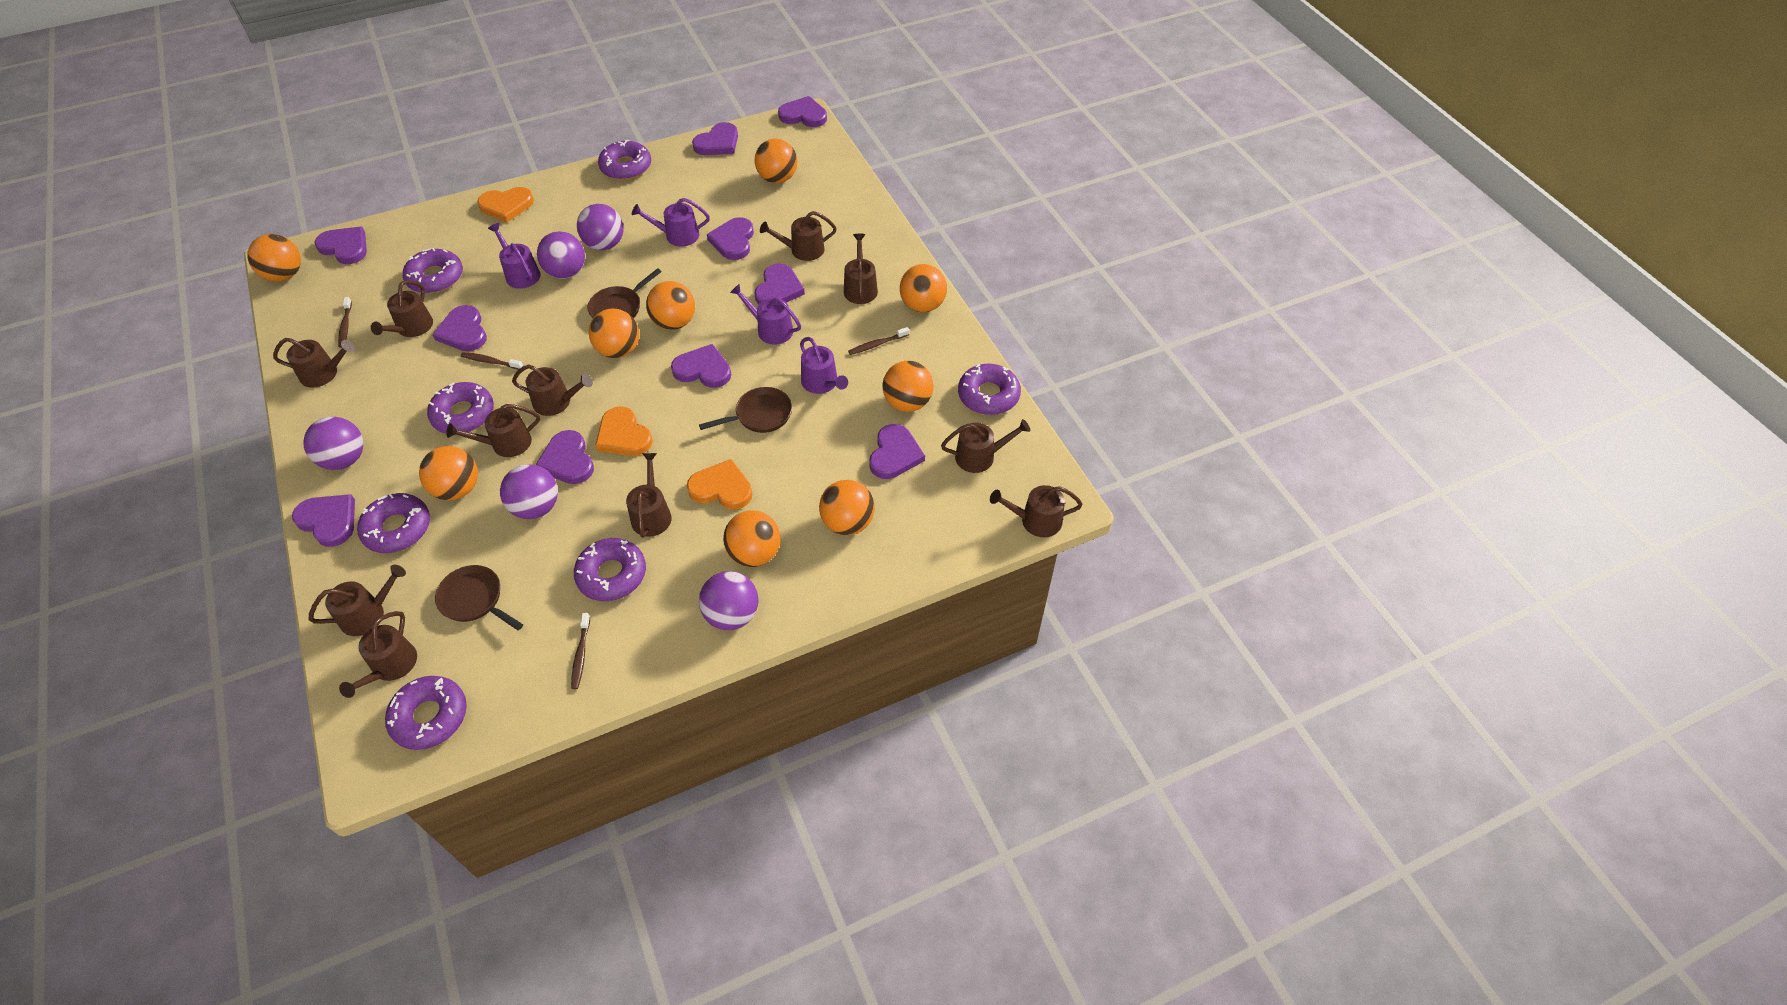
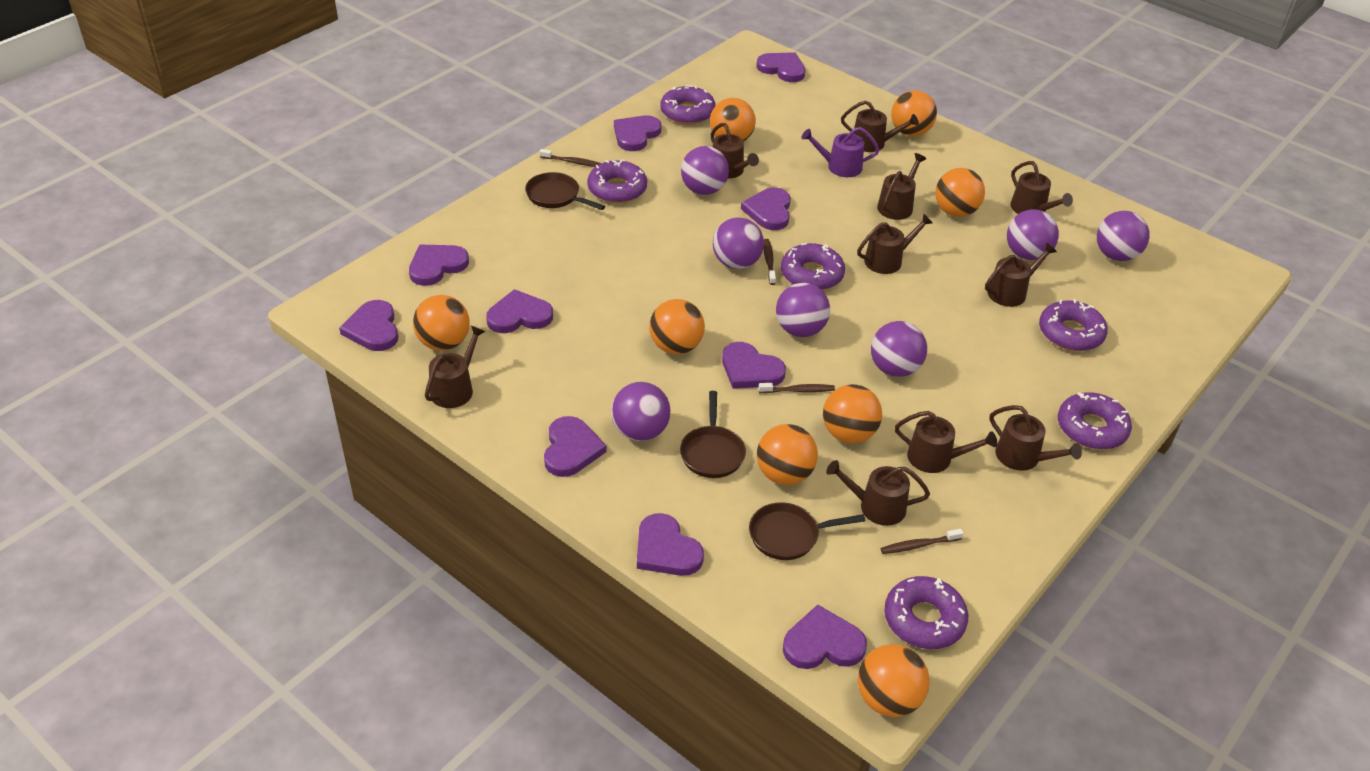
brown watering can: 11 -> 10
orange ball: 9 -> 8
orange heart: 3 -> 0
purple ball: 5 -> 7
purple donut: 7 -> 6
purple watering can: 4 -> 1

